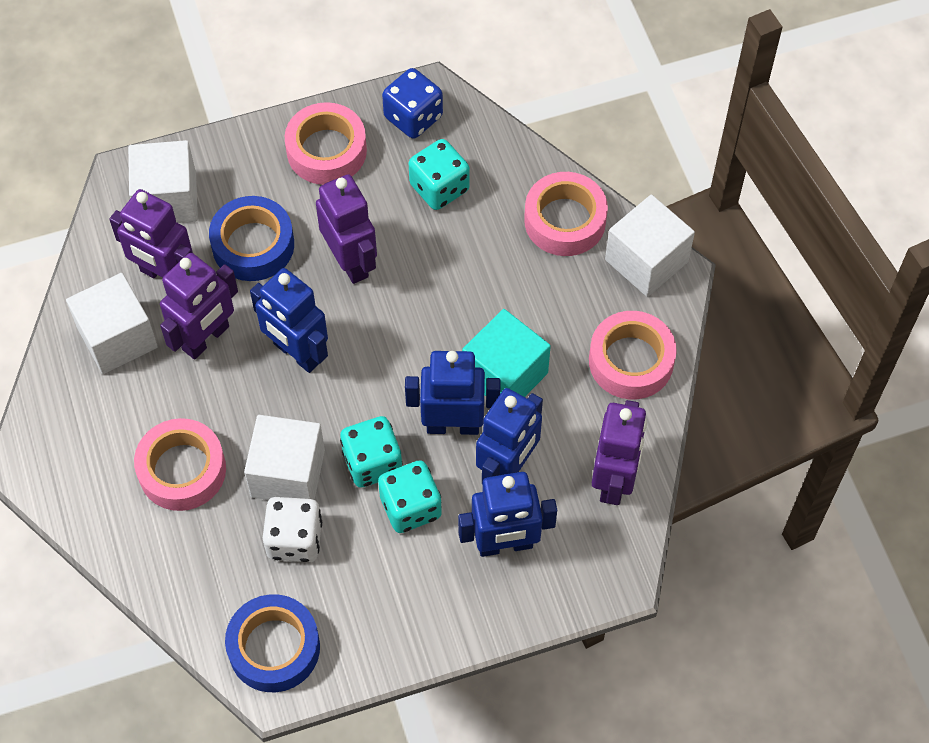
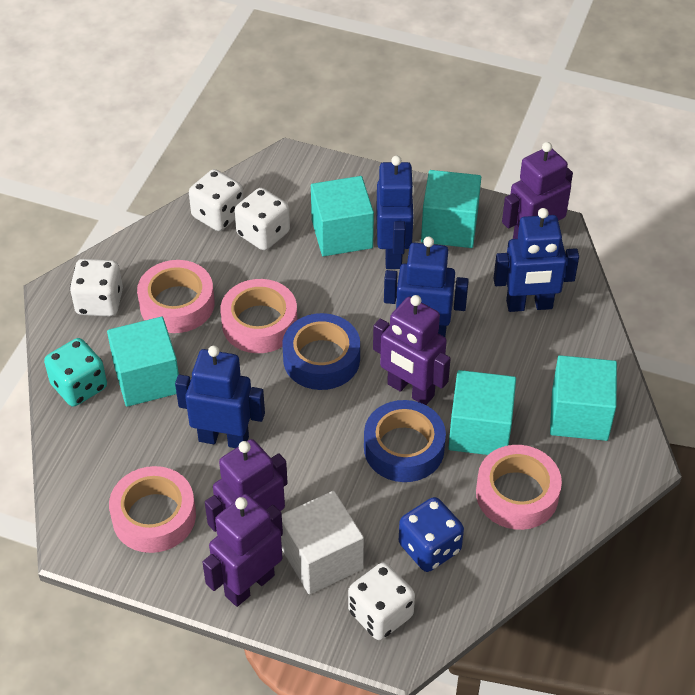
turquoise cube: 1 -> 5
turquoise dice: 3 -> 1
white cube: 4 -> 1
white dice: 1 -> 4

